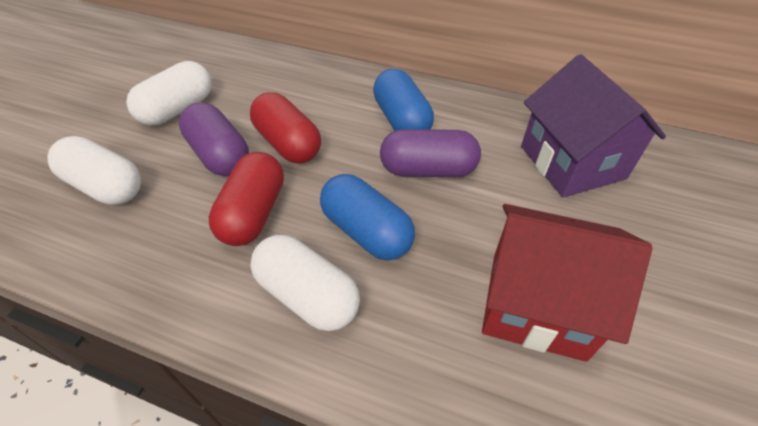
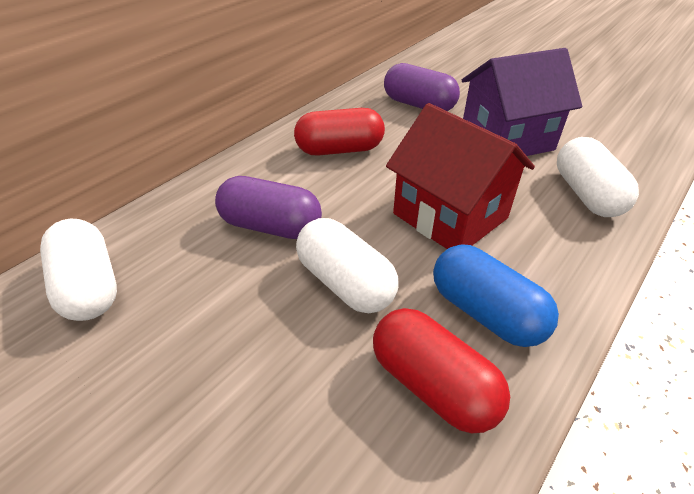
blue capsule: 2 -> 1

